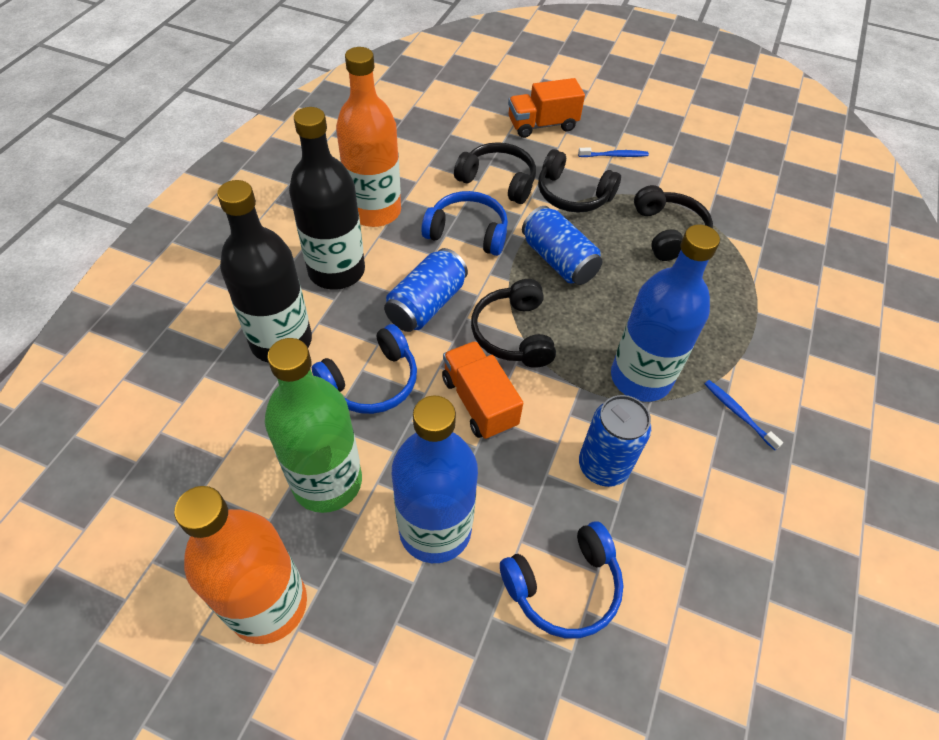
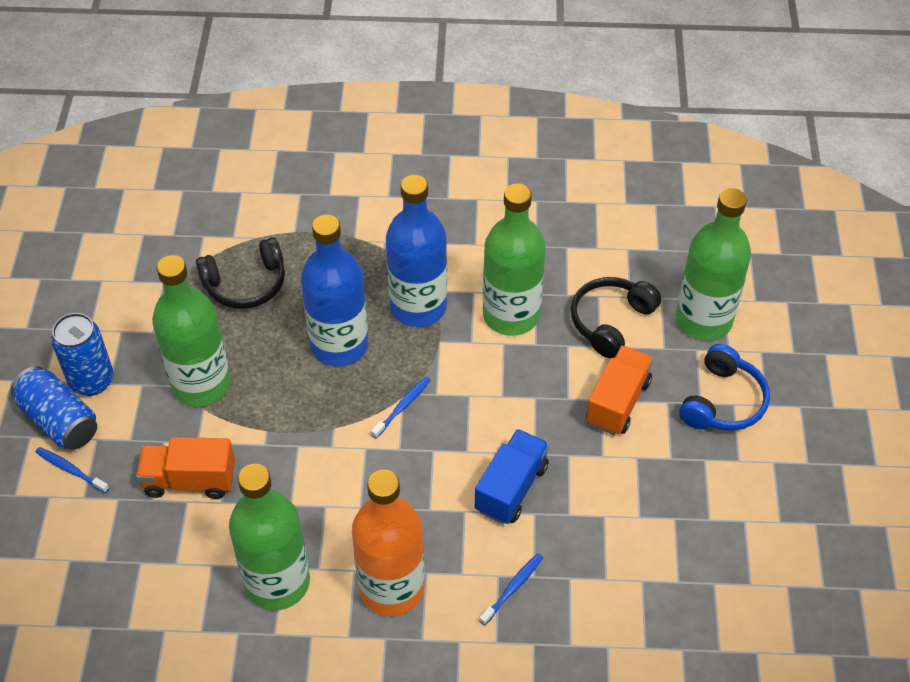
black bottle: 2 -> 0
black headphones: 4 -> 2
blue can: 3 -> 2
blue headphones: 3 -> 1
blue toothbrush: 2 -> 3
blue truck: 0 -> 1
green bottle: 1 -> 4
orange bottle: 2 -> 1

